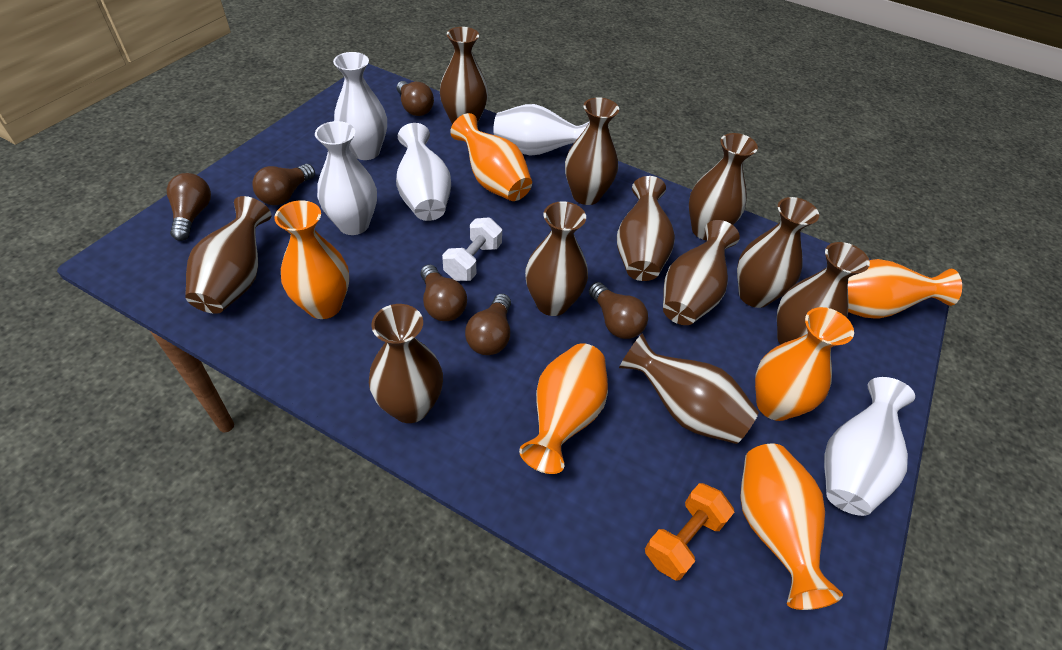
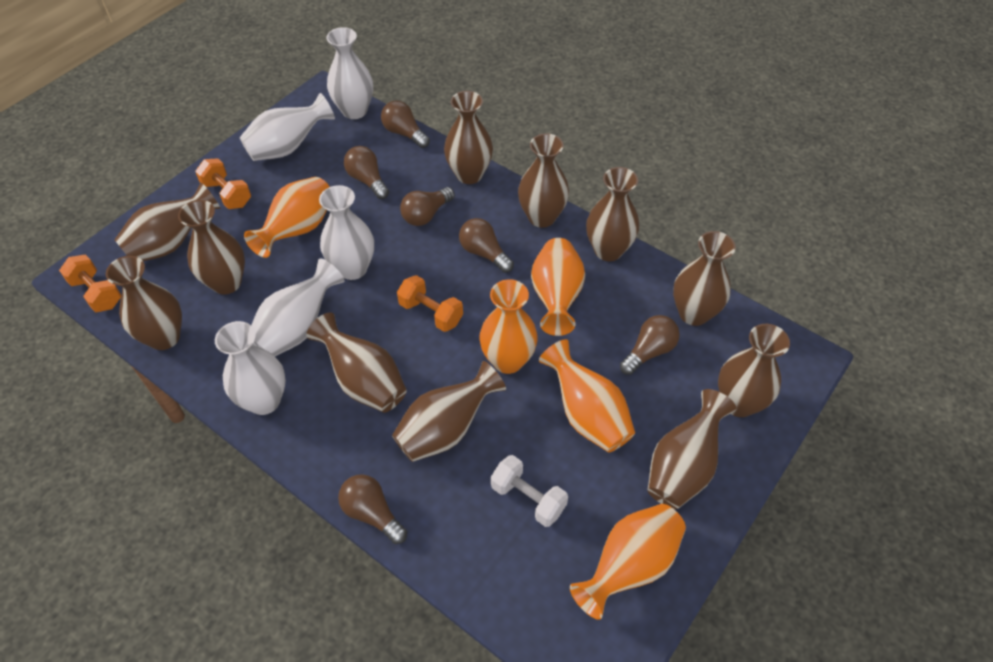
orange dumbbell: 1 -> 3
orange vase: 6 -> 5

